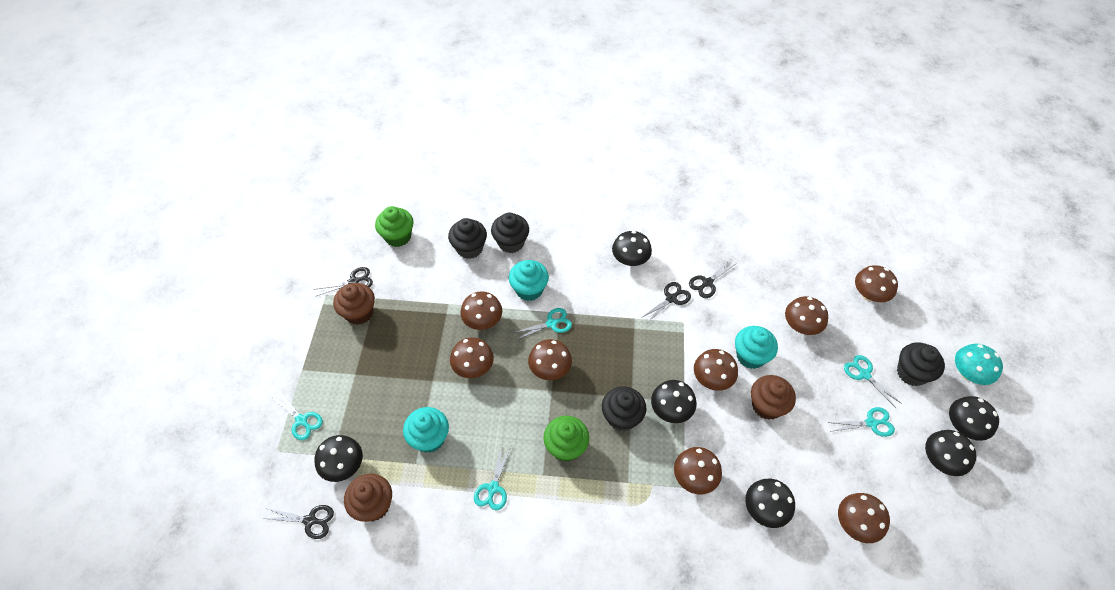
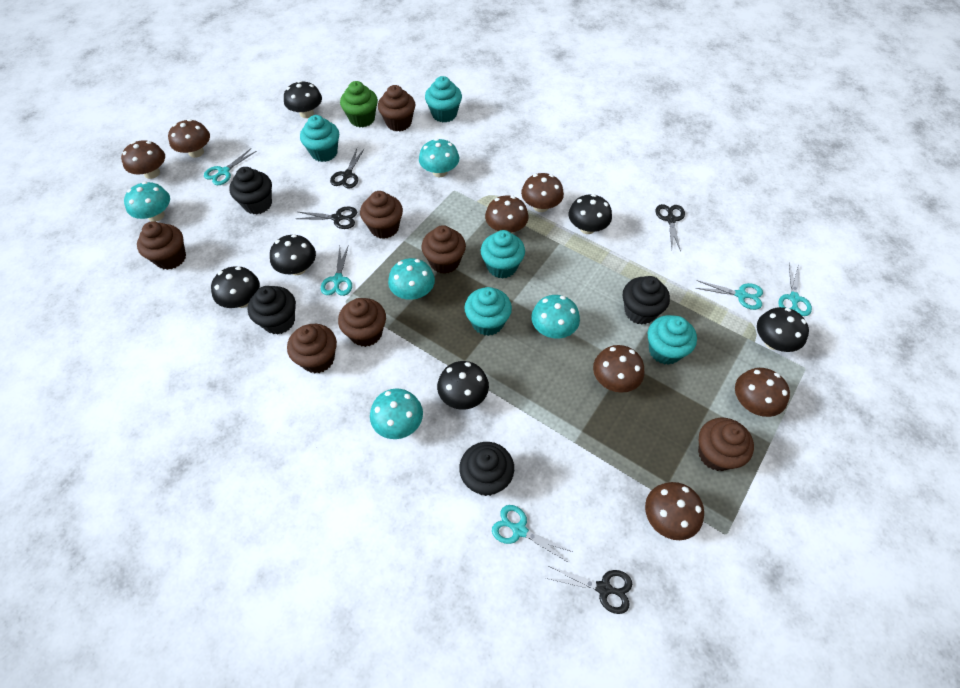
brown cupcake: 3 -> 7
brown mushroom: 8 -> 7
green cupcake: 2 -> 1
turquoise cupcake: 3 -> 5
turquoise mushroom: 1 -> 5

